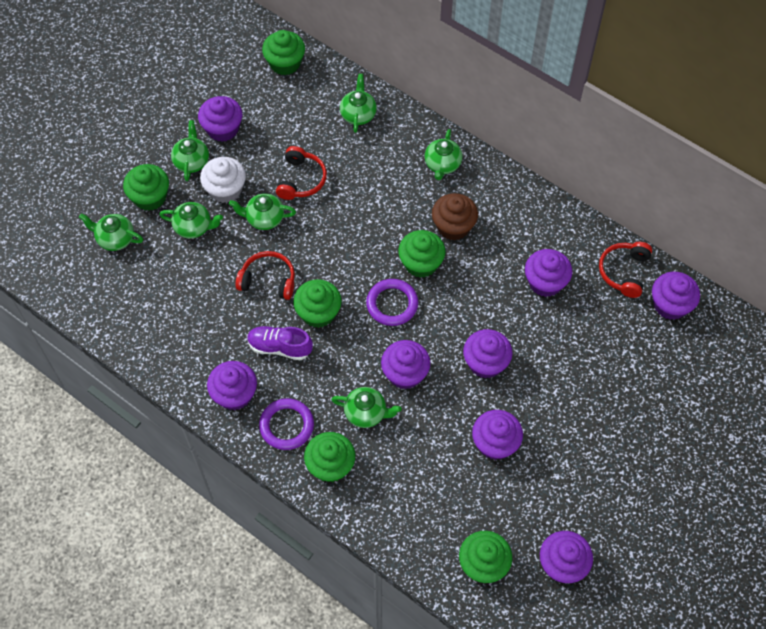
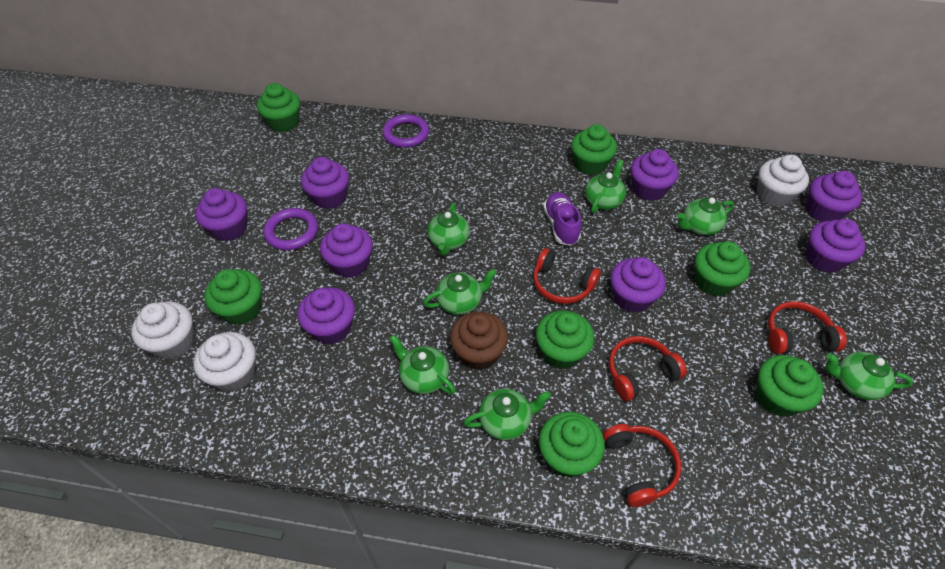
green cupcake: 6 -> 7
red headphones: 3 -> 4
white cupcake: 1 -> 3

